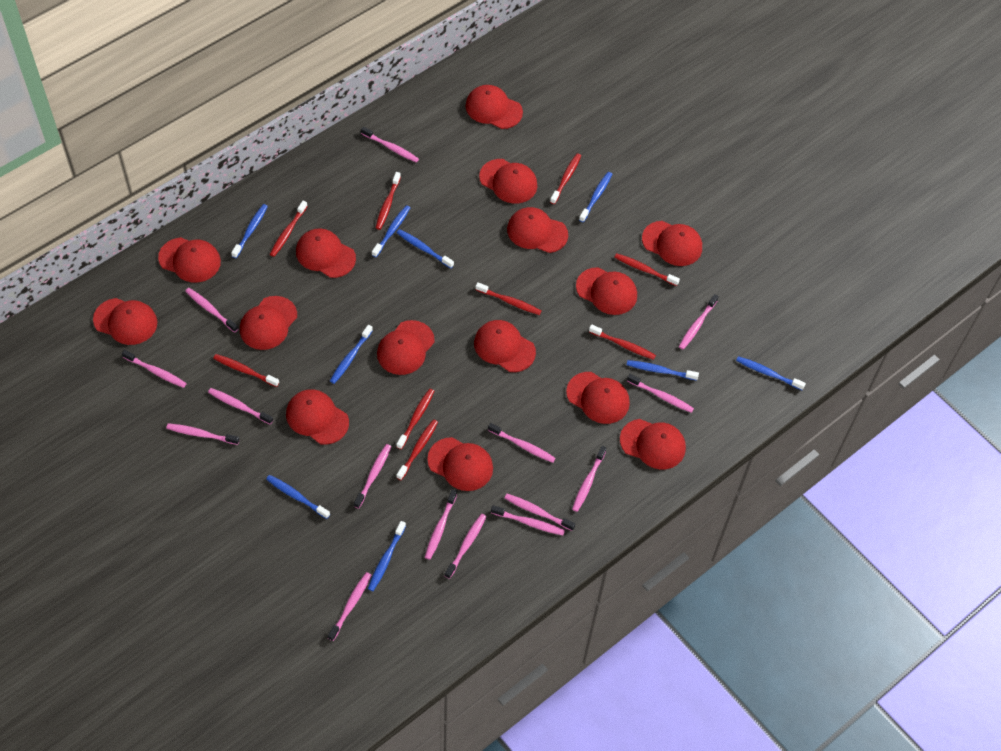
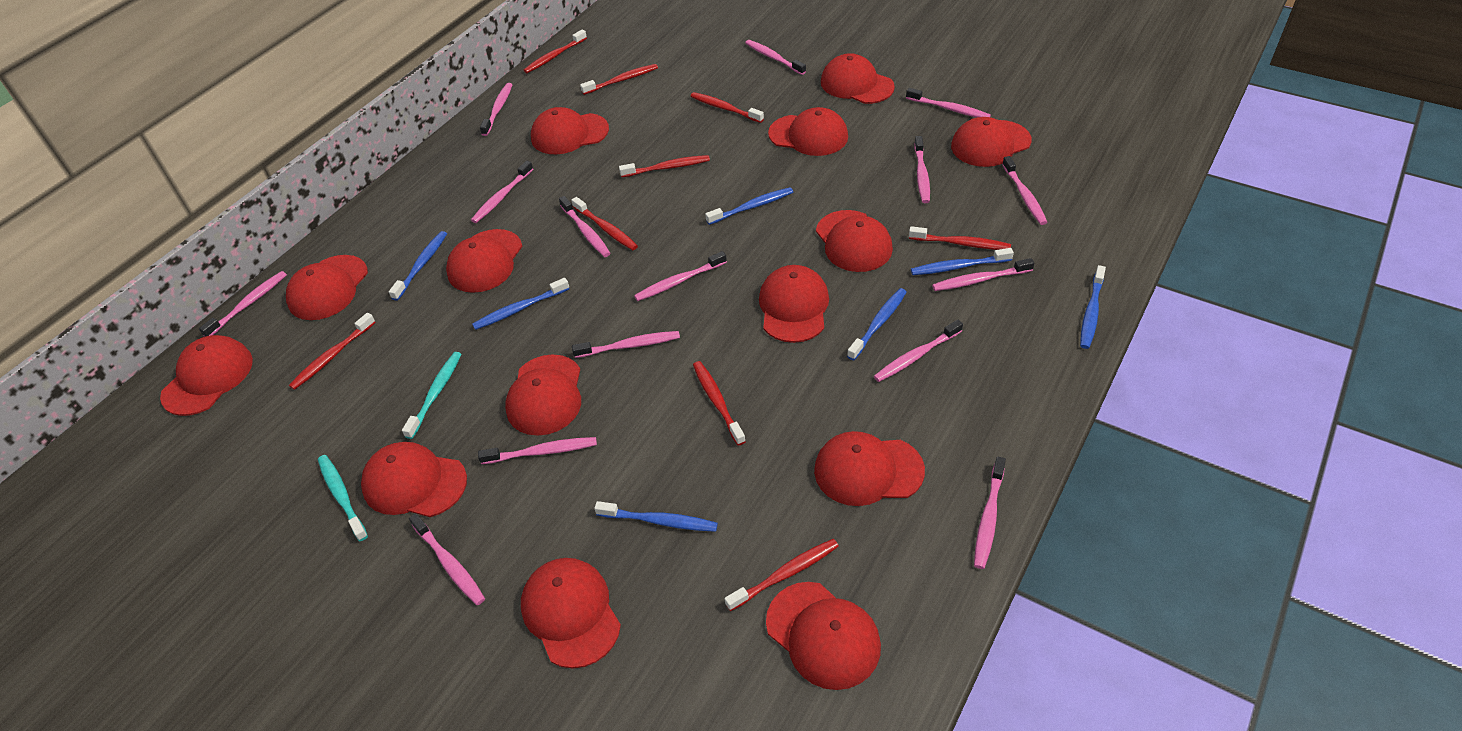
blue toothbrush: 9 -> 7
red cap: 15 -> 14
turquoise toothbrush: 0 -> 2

